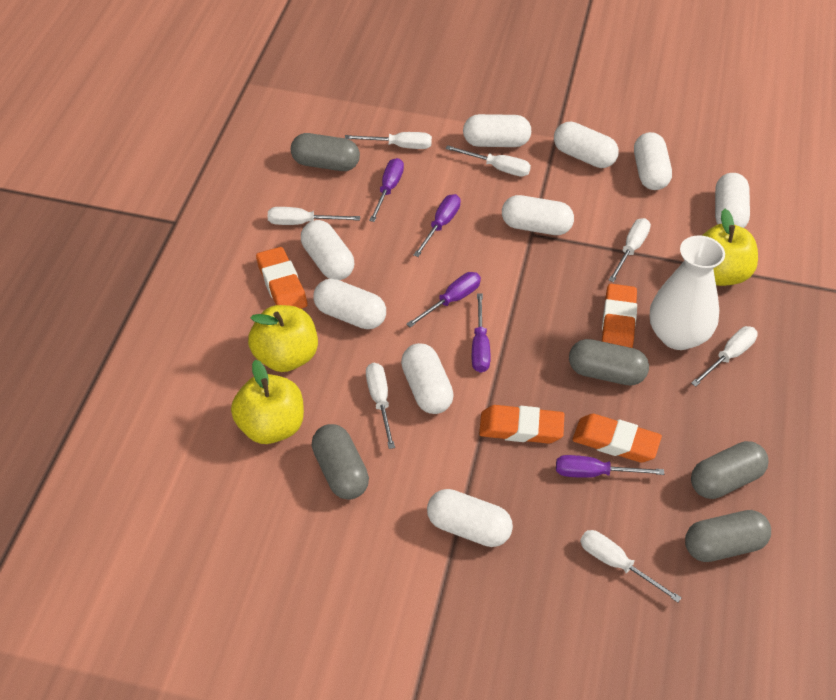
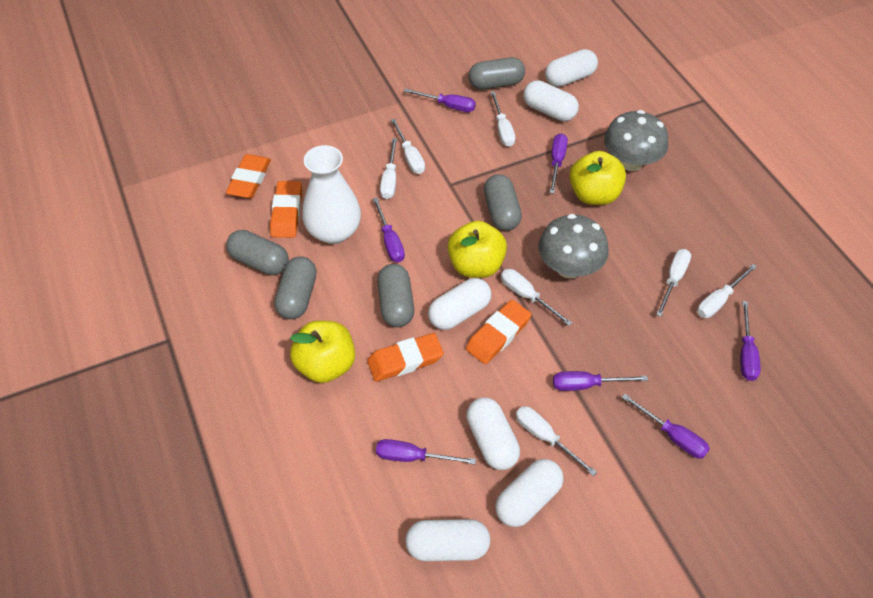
grey mushroom: 0 -> 2
purple screwdriver: 5 -> 7
white capsule: 9 -> 6

